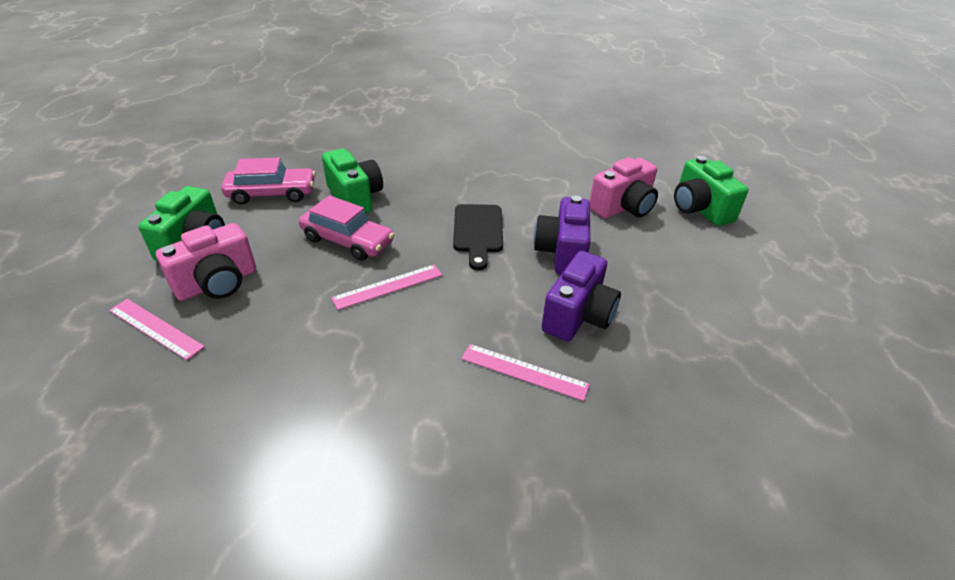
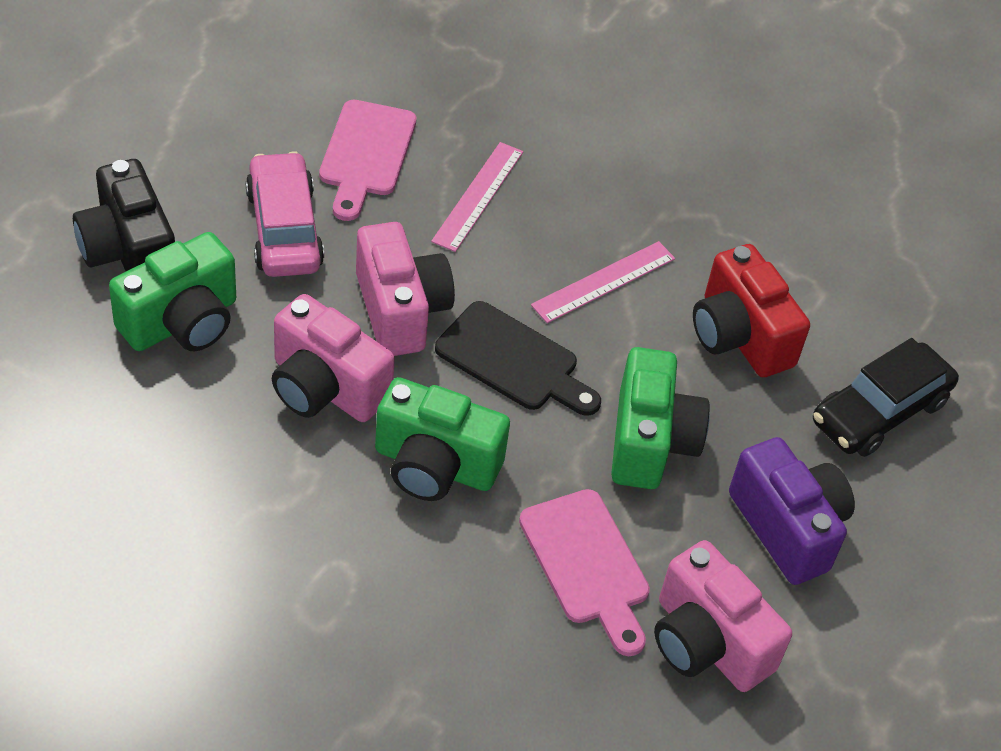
black camera: 0 -> 1
black car: 0 -> 1
pink camera: 2 -> 3
pink car: 2 -> 1
pink cutting board: 0 -> 2
pink ruler: 3 -> 2
purple camera: 2 -> 1
red camera: 0 -> 1

